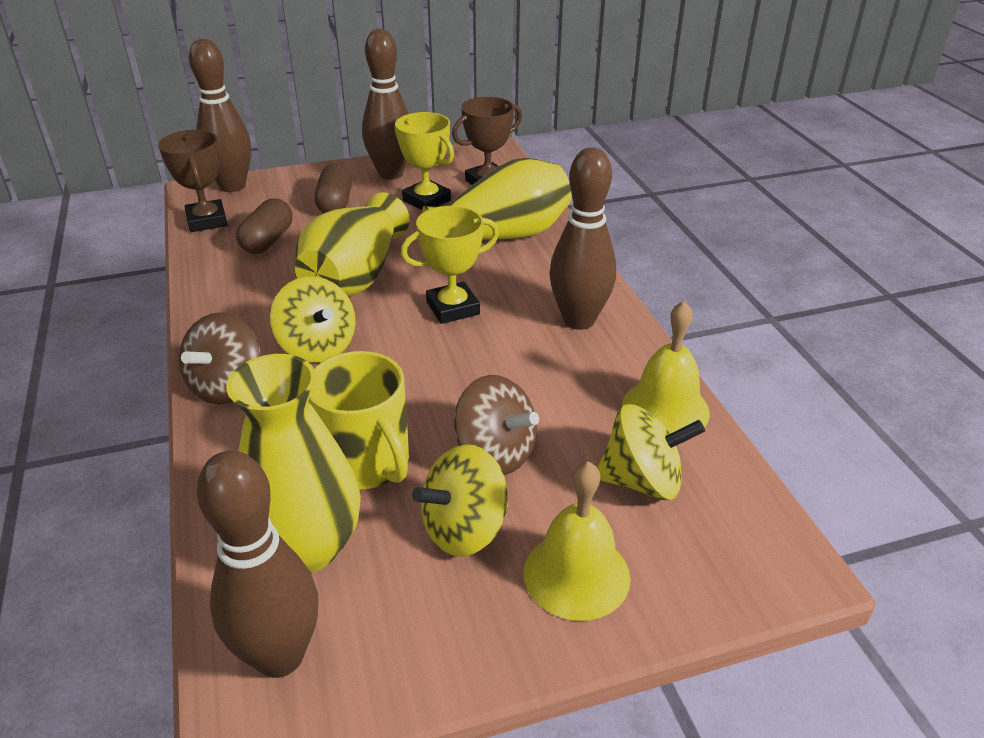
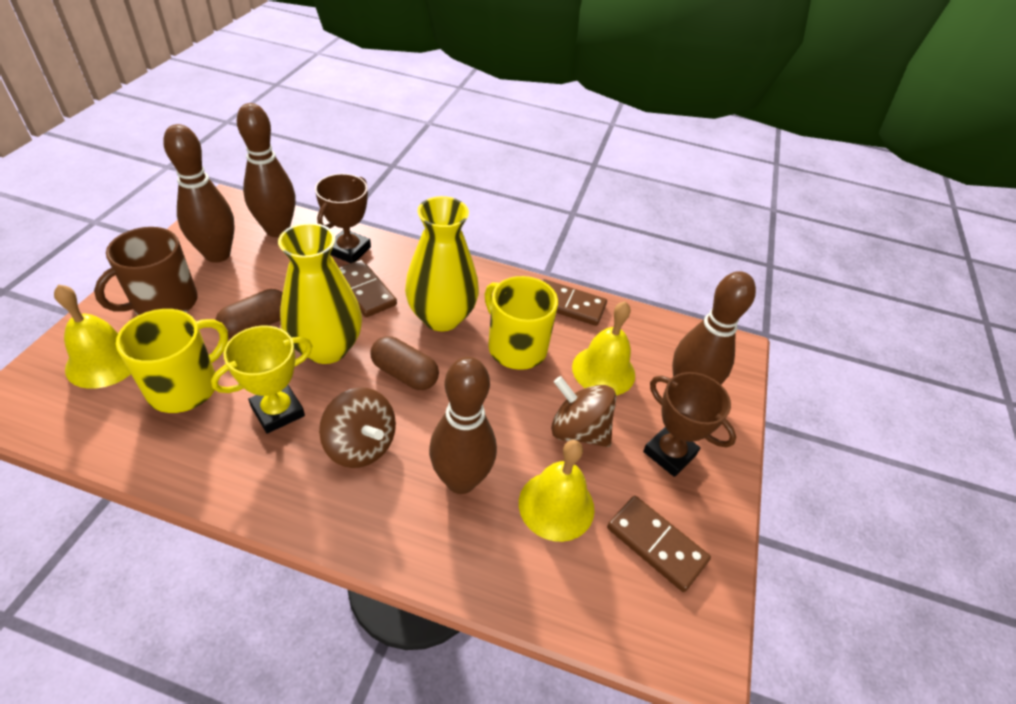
brown domino: 0 -> 3
brown mug: 0 -> 1
yellow bell: 2 -> 3
yellow mug: 1 -> 2
yellow spinning top: 3 -> 0
yellow trophy: 2 -> 1
yellow vase: 3 -> 2

